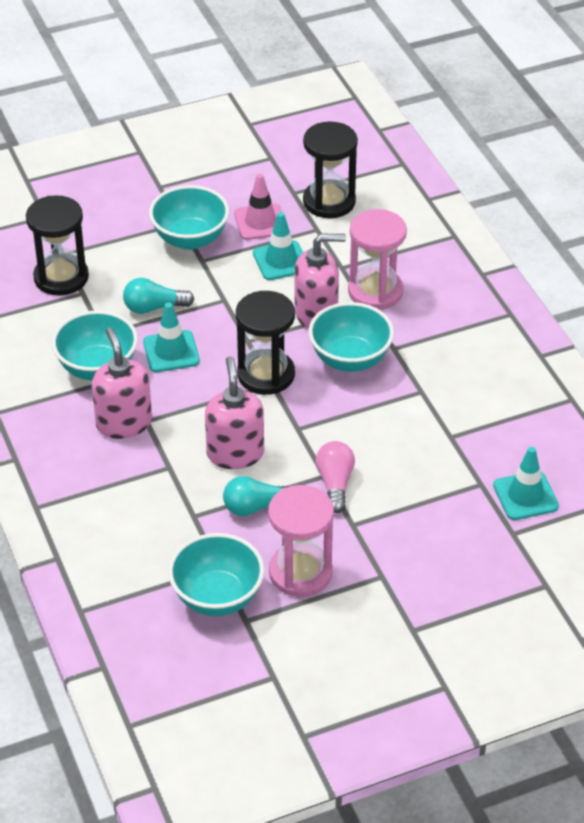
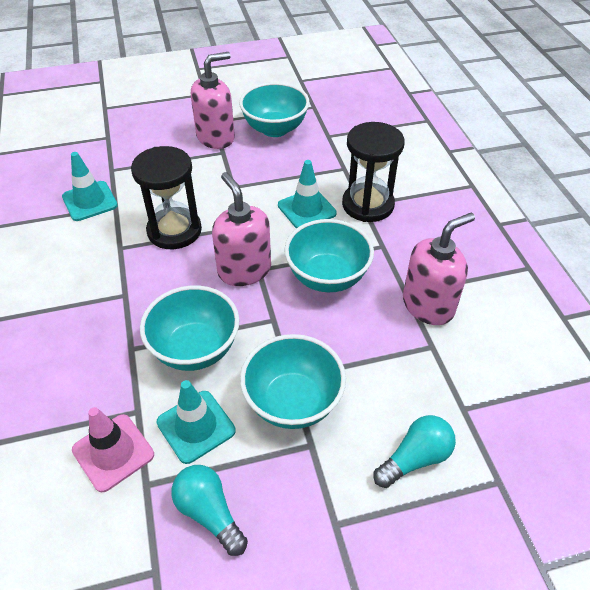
black hourglass: 3 -> 2
pink hourglass: 2 -> 0
pink light bulb: 1 -> 0

